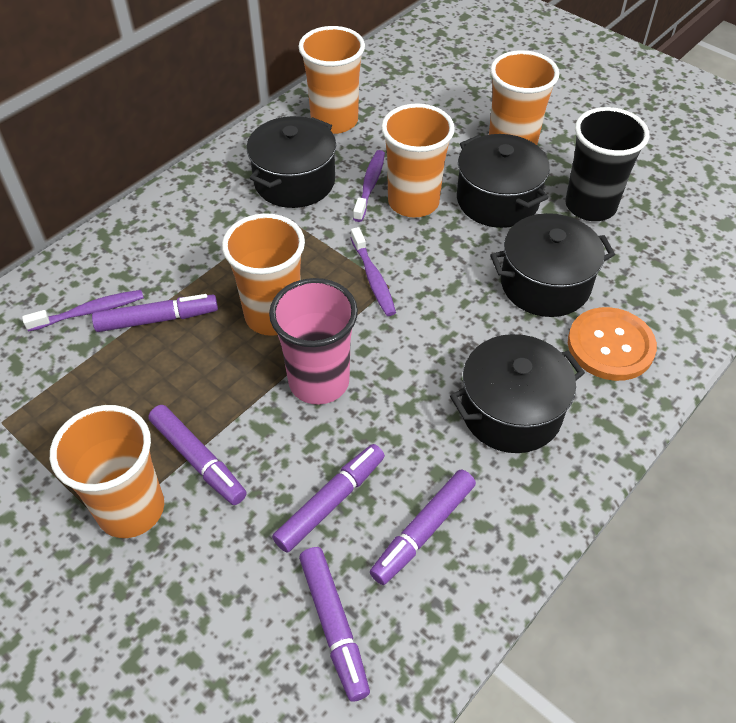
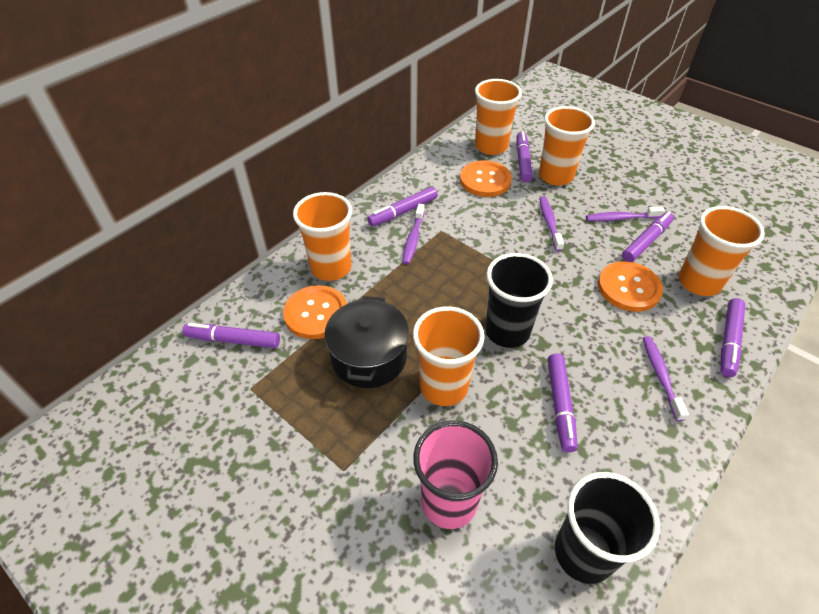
black cup: 1 -> 2
black pot: 4 -> 1
orange button: 1 -> 3
purple marker: 5 -> 6
purple toothbrush: 3 -> 4

